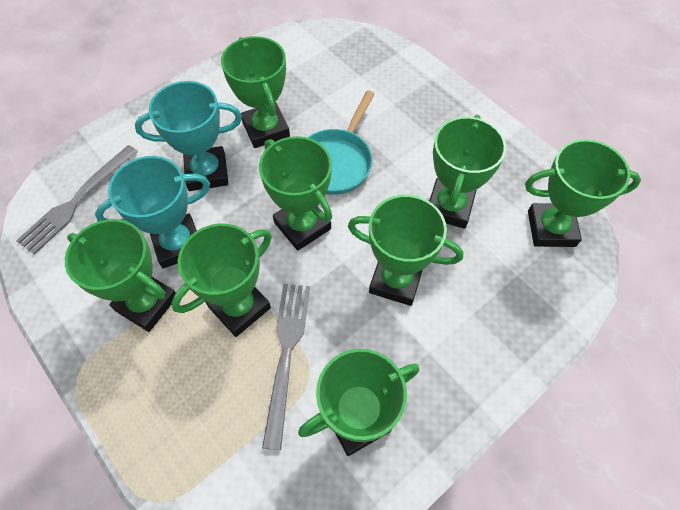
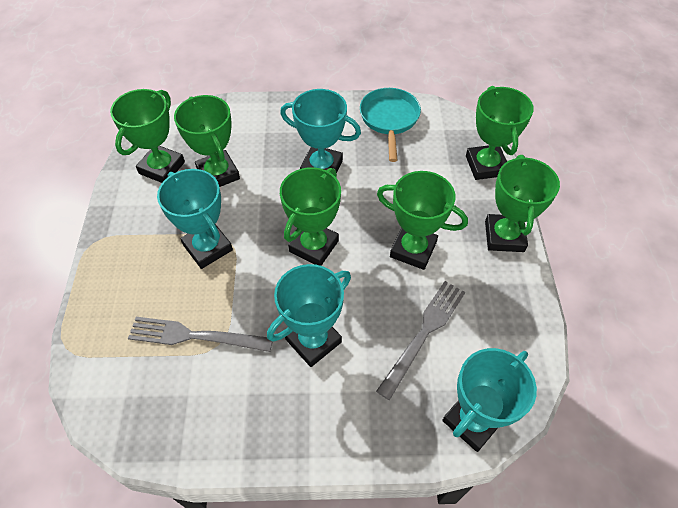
green trophy: 8 -> 6
turquoise trophy: 2 -> 4

